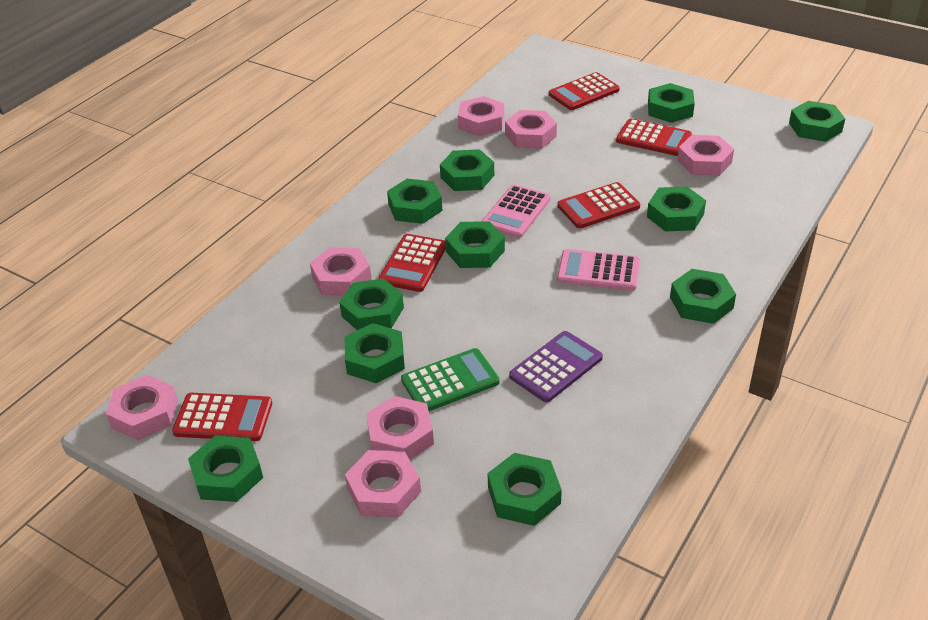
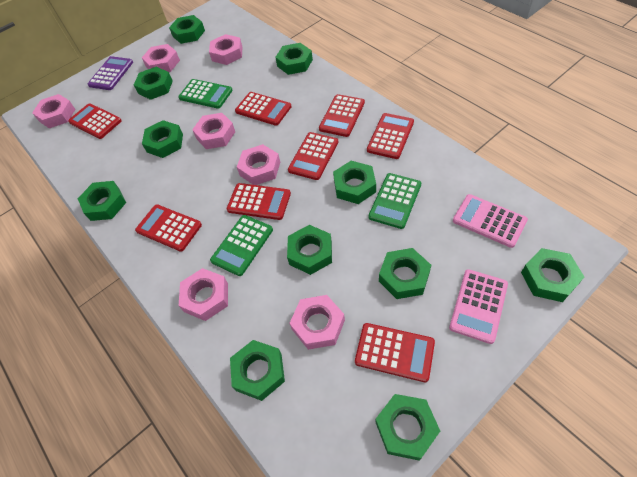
green calculator: 1 -> 3
red calculator: 5 -> 8

